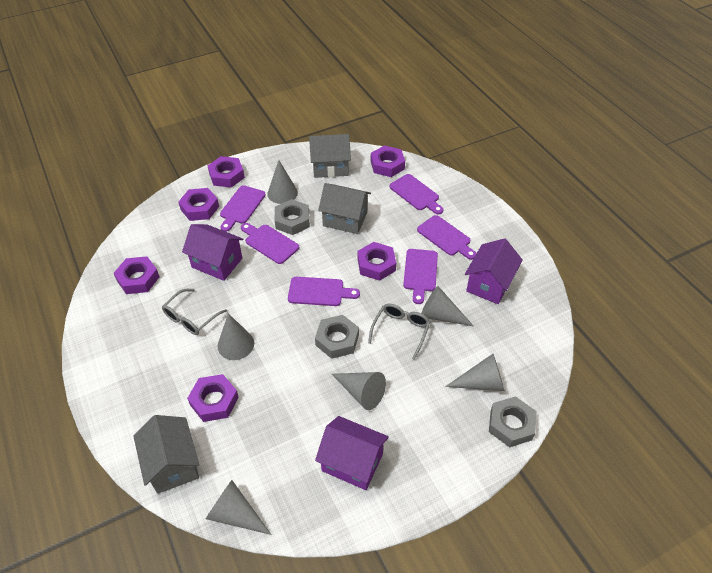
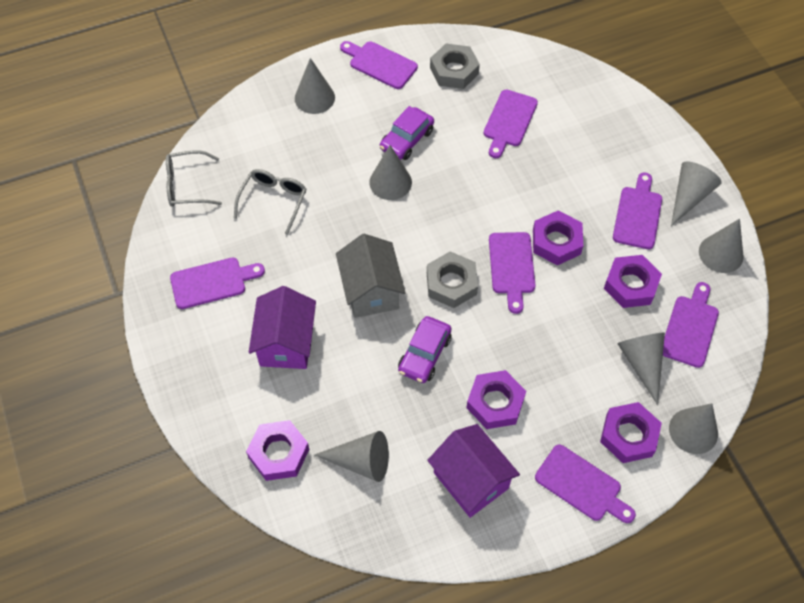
grey cone: 6 -> 7
grey house: 3 -> 1
grey nut: 3 -> 2
purple car: 0 -> 2
purple cutting board: 6 -> 7
purple house: 3 -> 2
purple nut: 6 -> 5

